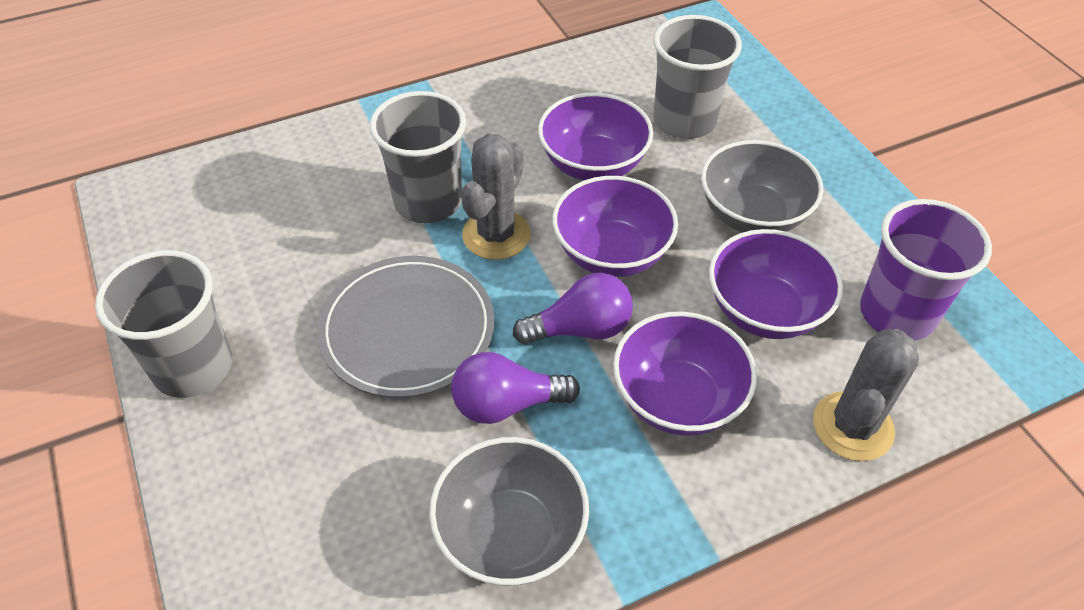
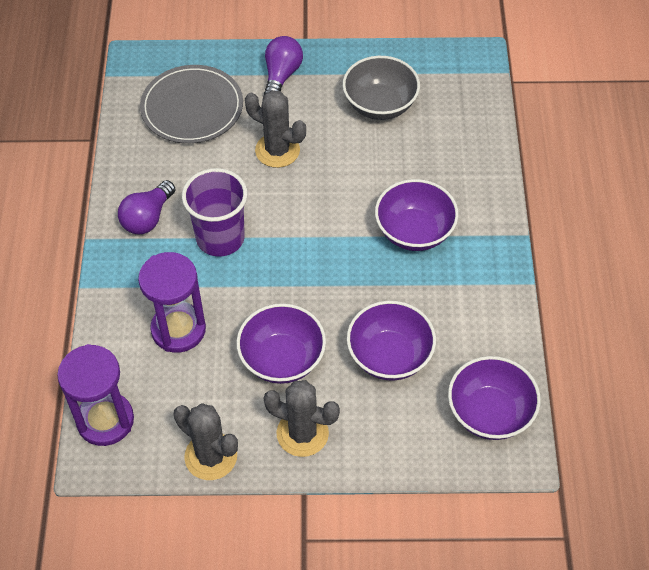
grey bowl: 2 -> 1
grey cactus: 2 -> 3
grey cup: 3 -> 0
purple hourglass: 0 -> 2

